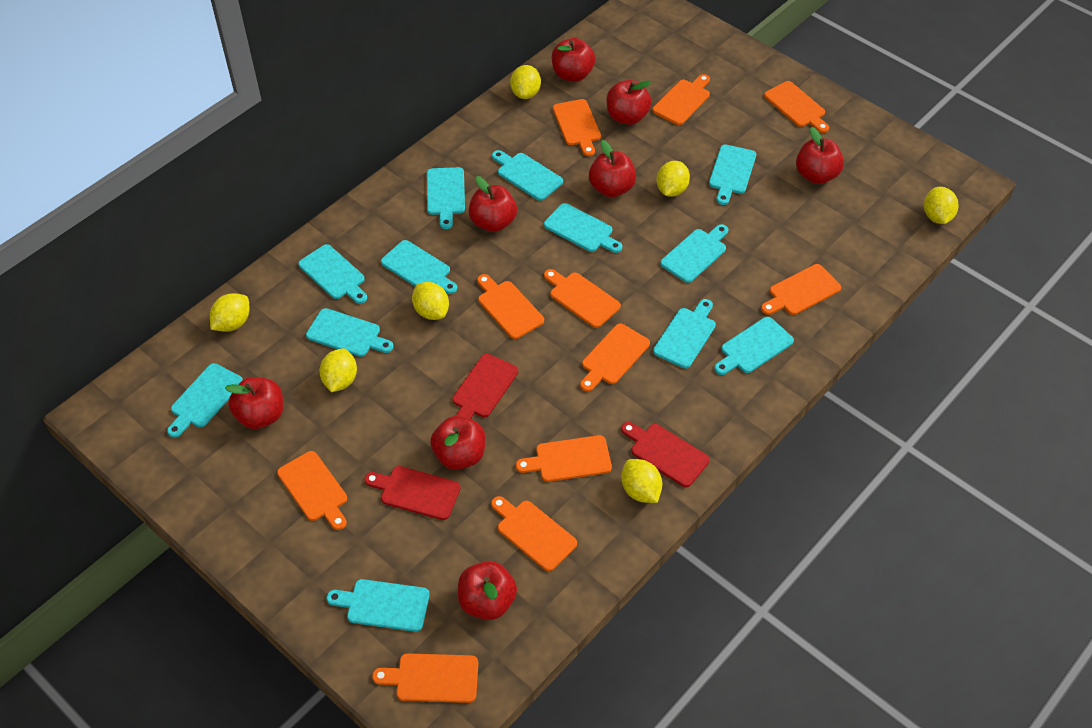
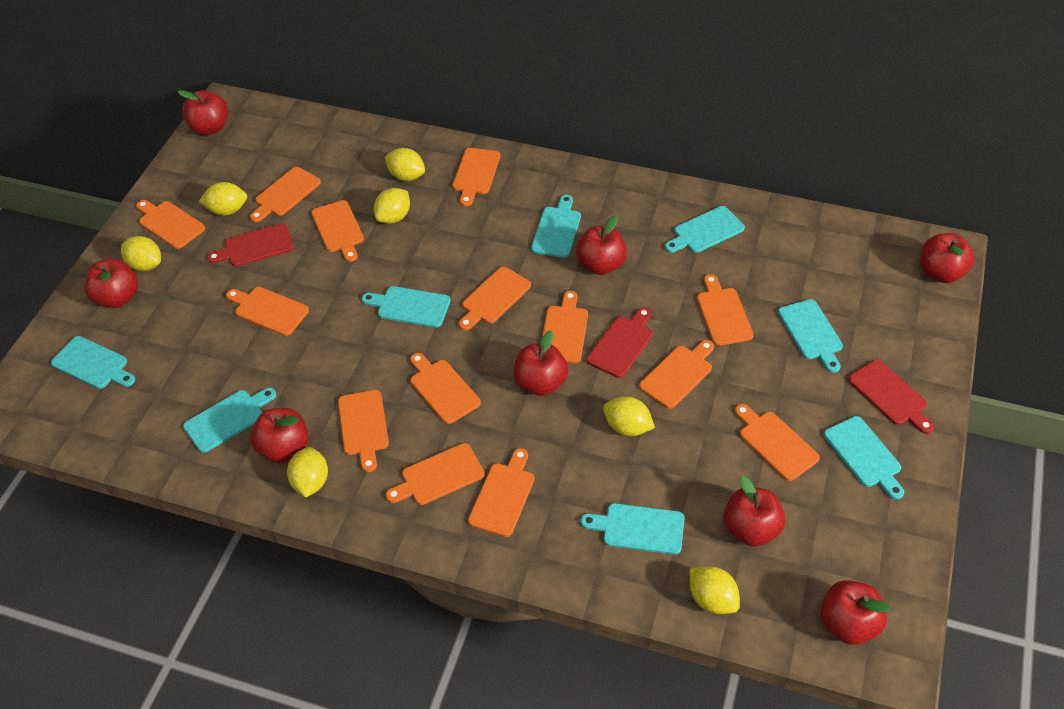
orange cutting board: 11 -> 14
turquoise cutting board: 12 -> 8

